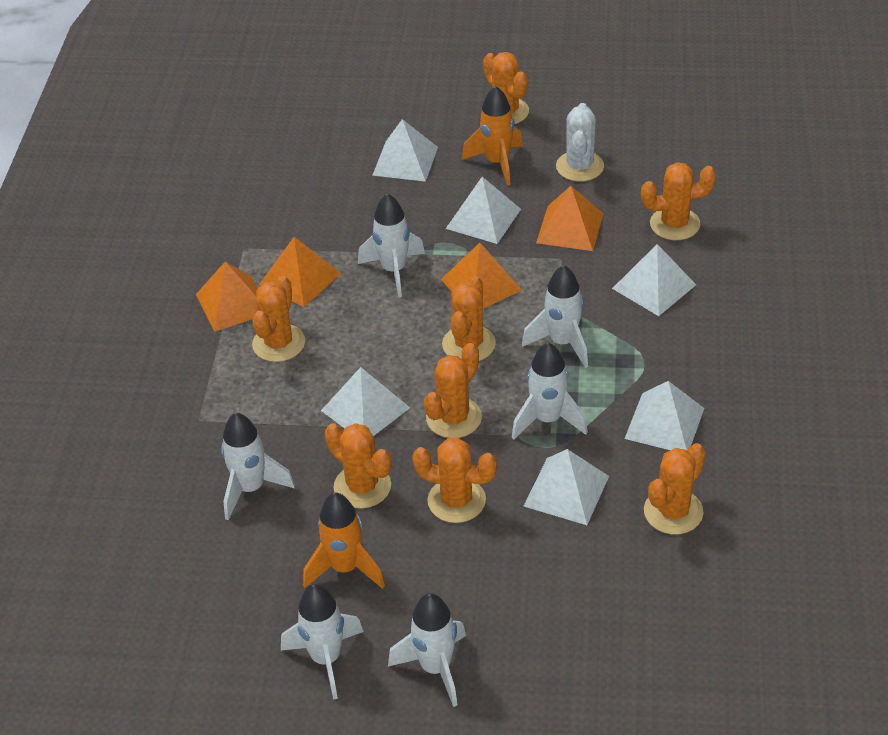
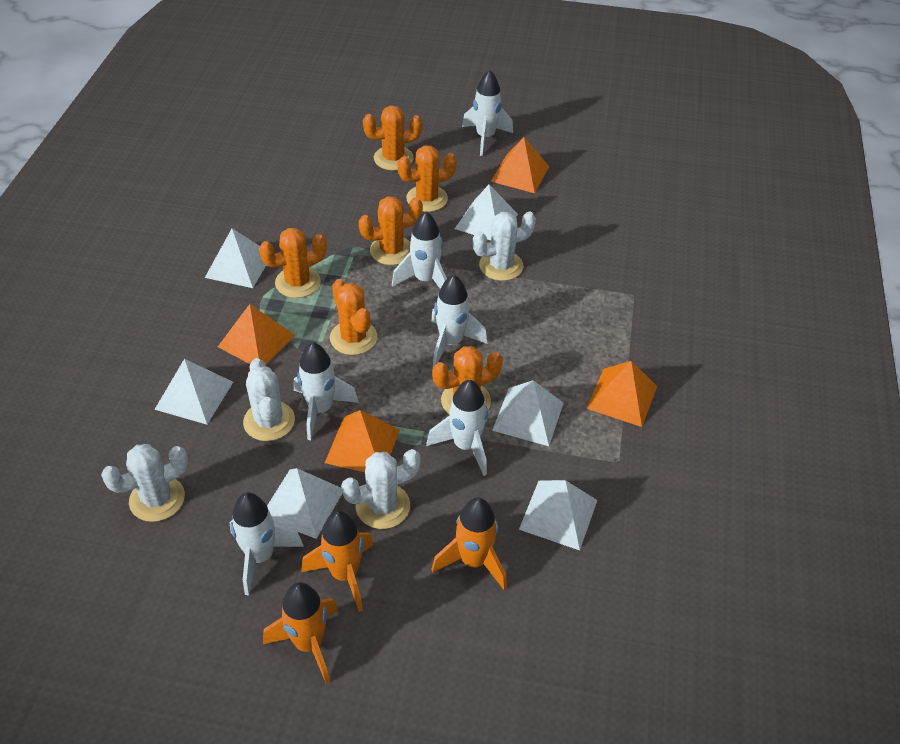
orange cactus: 8 -> 6
orange rocket: 2 -> 3
white cactus: 1 -> 4

